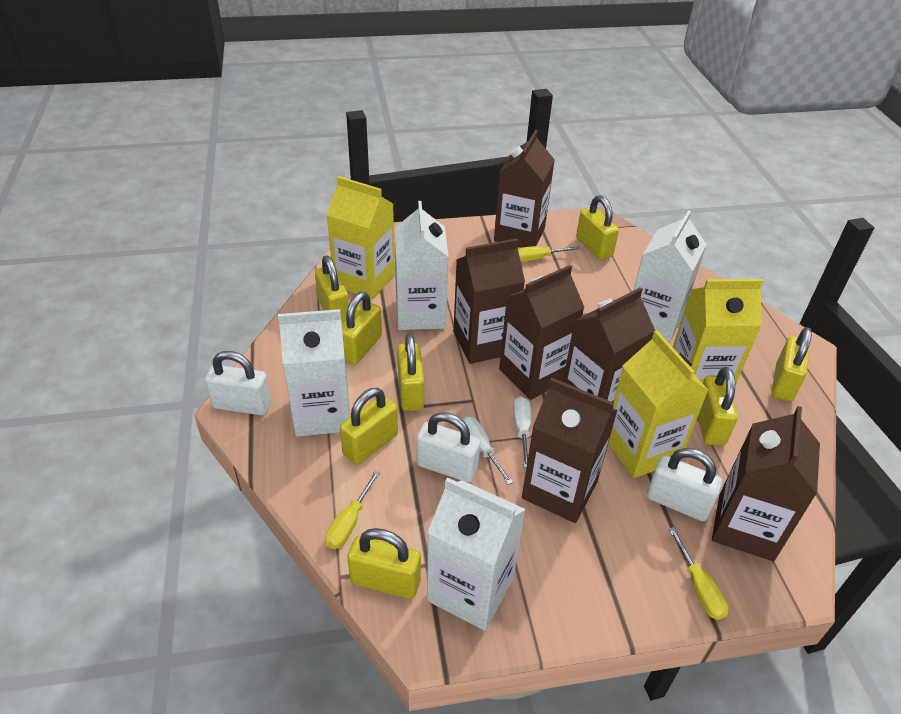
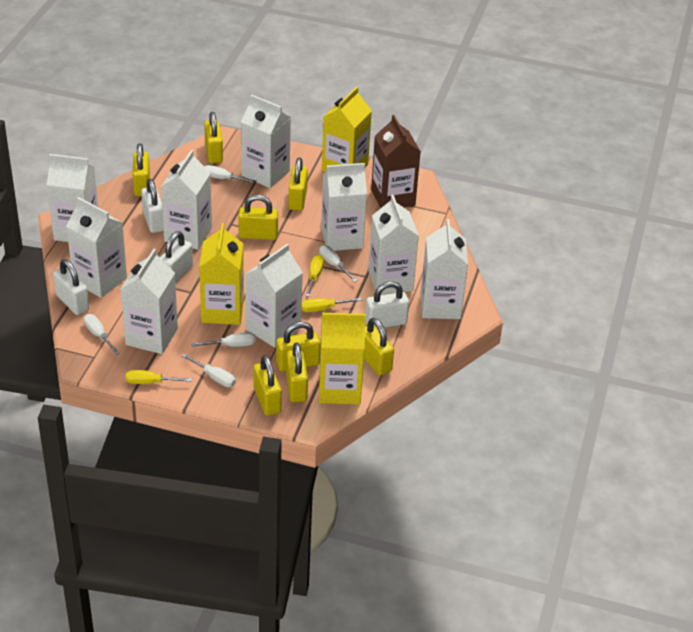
brown carton: 6 -> 1
white carton: 4 -> 9
white padlock: 3 -> 4
white screwdriver: 2 -> 5

